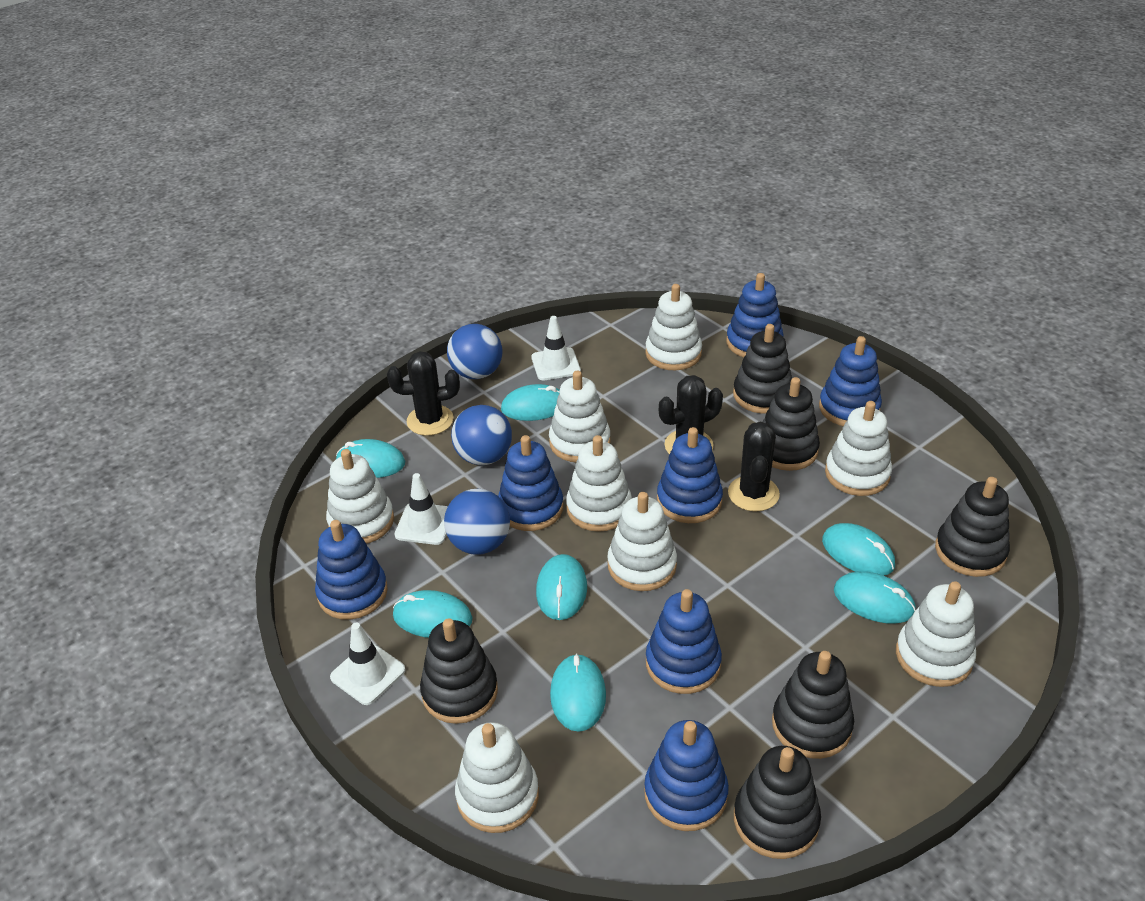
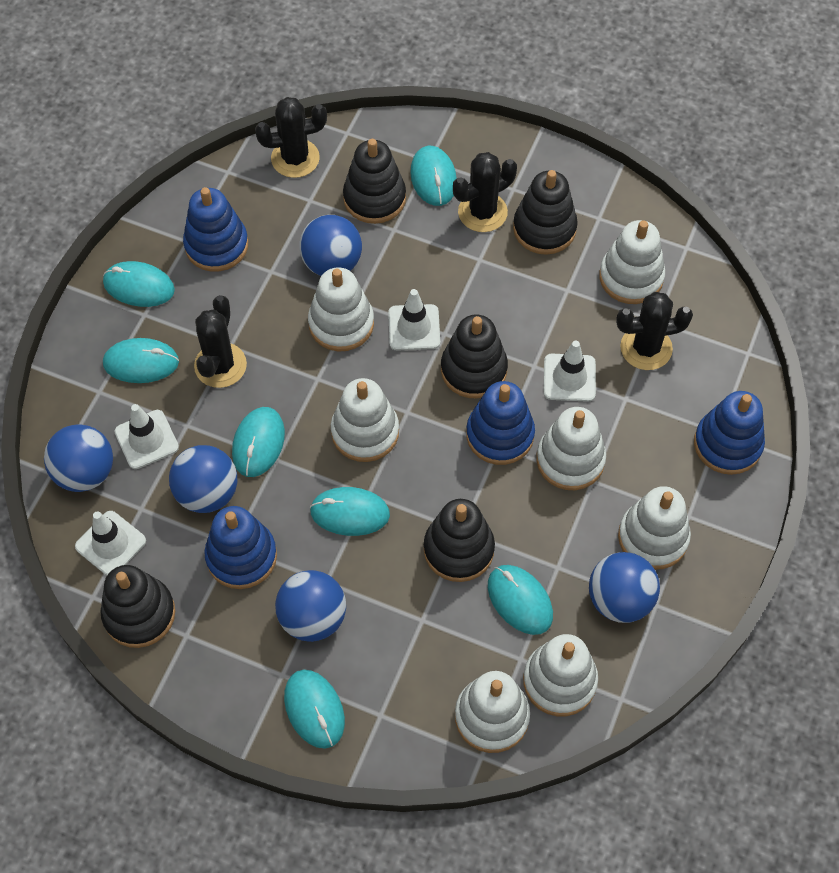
black cactus: 3 -> 4
black stacking toy: 6 -> 5
blue ball: 3 -> 5
blue stacking toy: 7 -> 4
white stacking toy: 8 -> 7
white traffic cone: 3 -> 4

